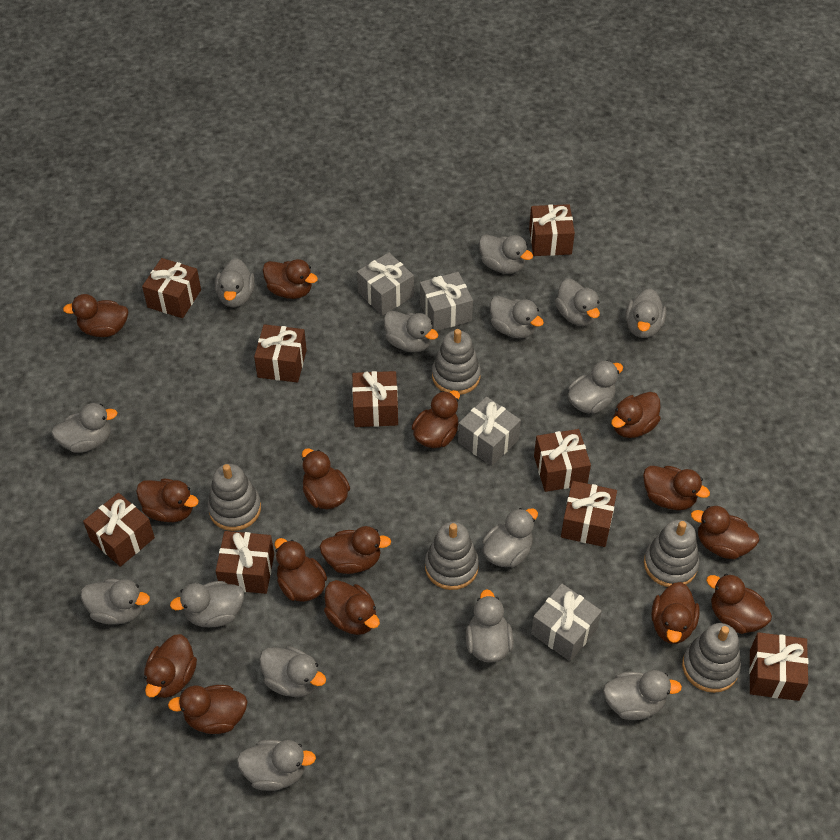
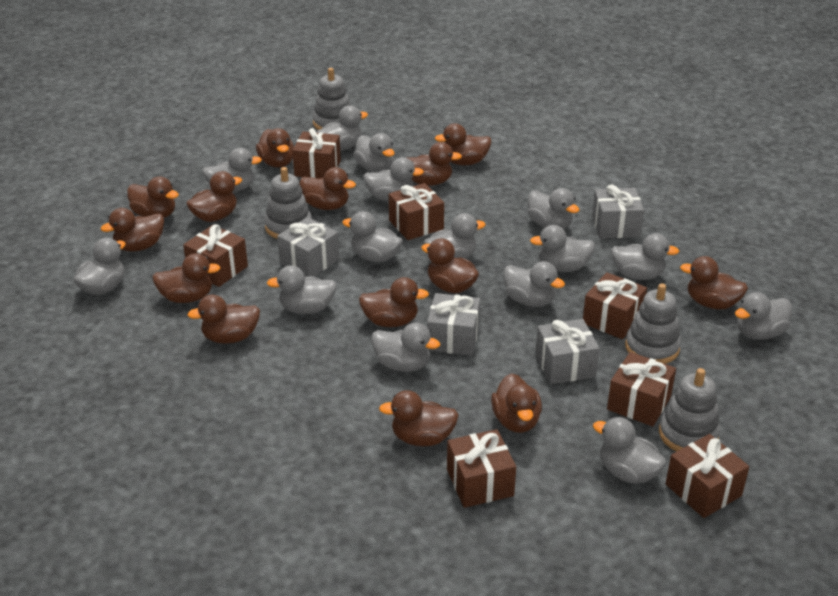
brown duck: 15 -> 14
brown gift: 9 -> 7
grey stacking toy: 5 -> 4

